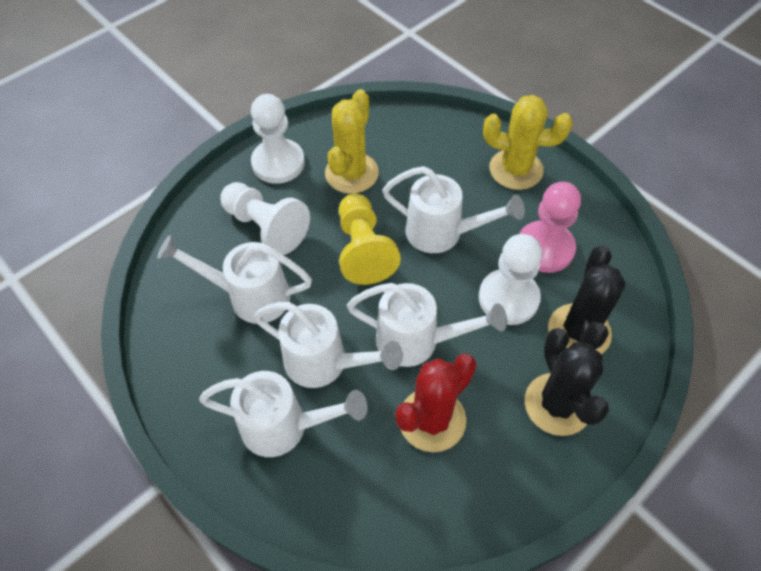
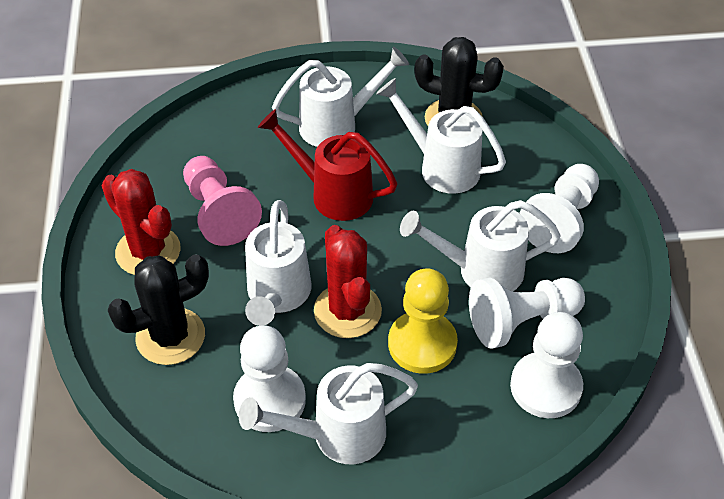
red cactus: 1 -> 2
red watering can: 0 -> 1
white pawn: 3 -> 4
yellow cactus: 2 -> 0

